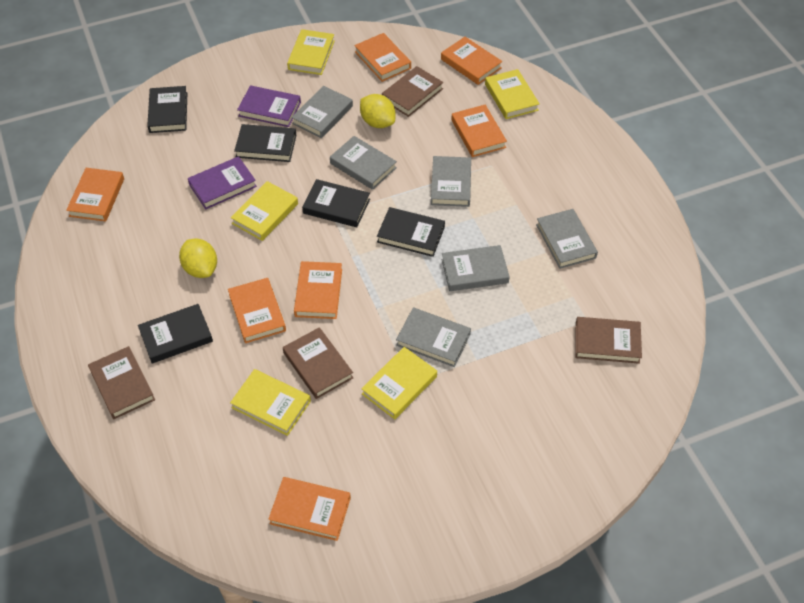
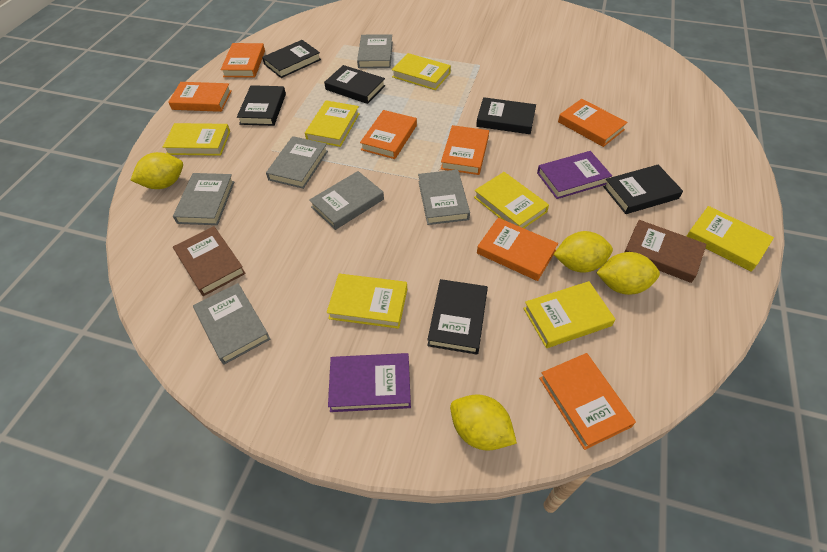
black book: 5 -> 6
brown book: 4 -> 2
yellow book: 5 -> 7
yellow lemon: 2 -> 4

